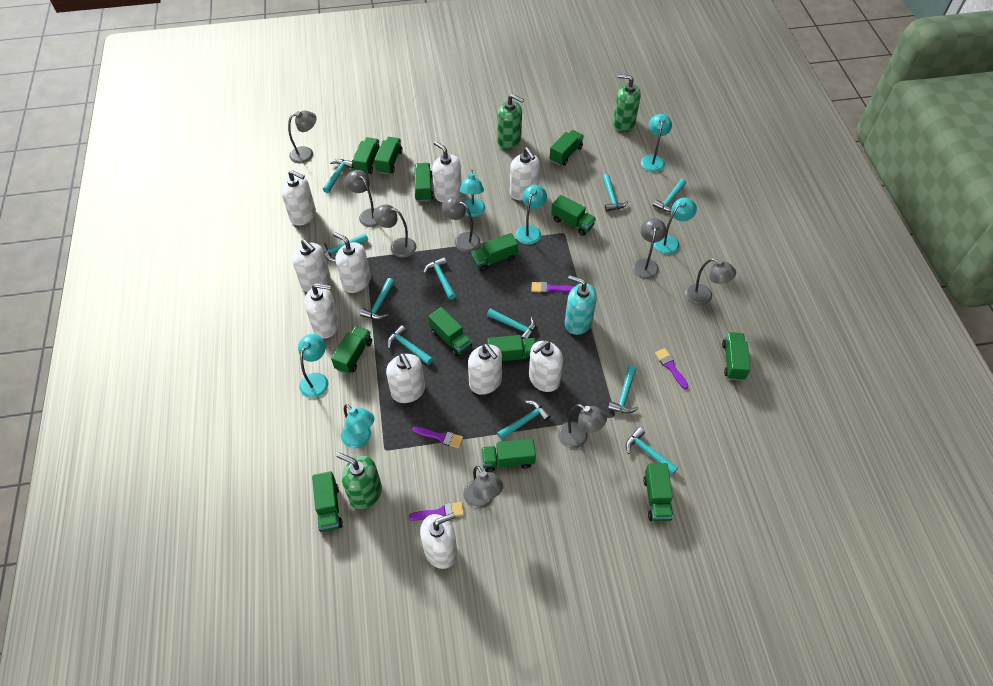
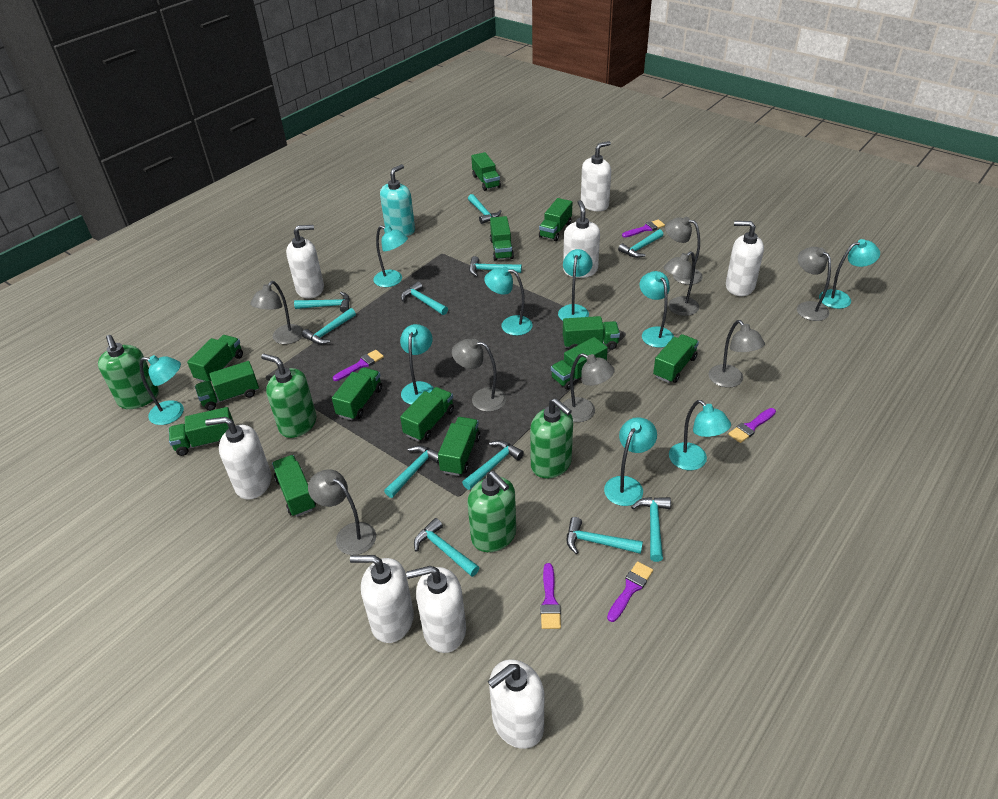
green soap dispenser: 3 -> 4
purple brush: 4 -> 5
turquoise lamp: 6 -> 9
white soap dispenser: 10 -> 8

